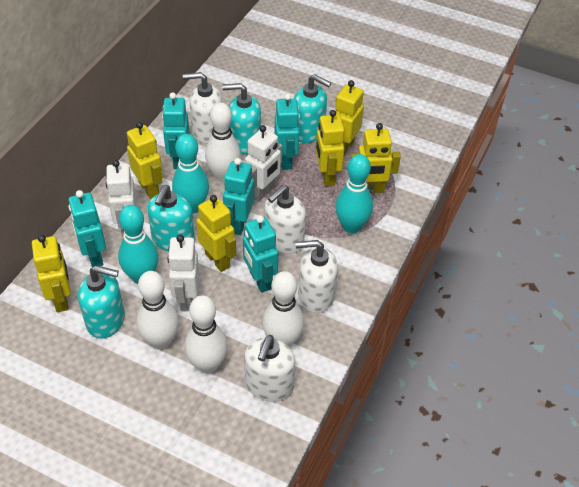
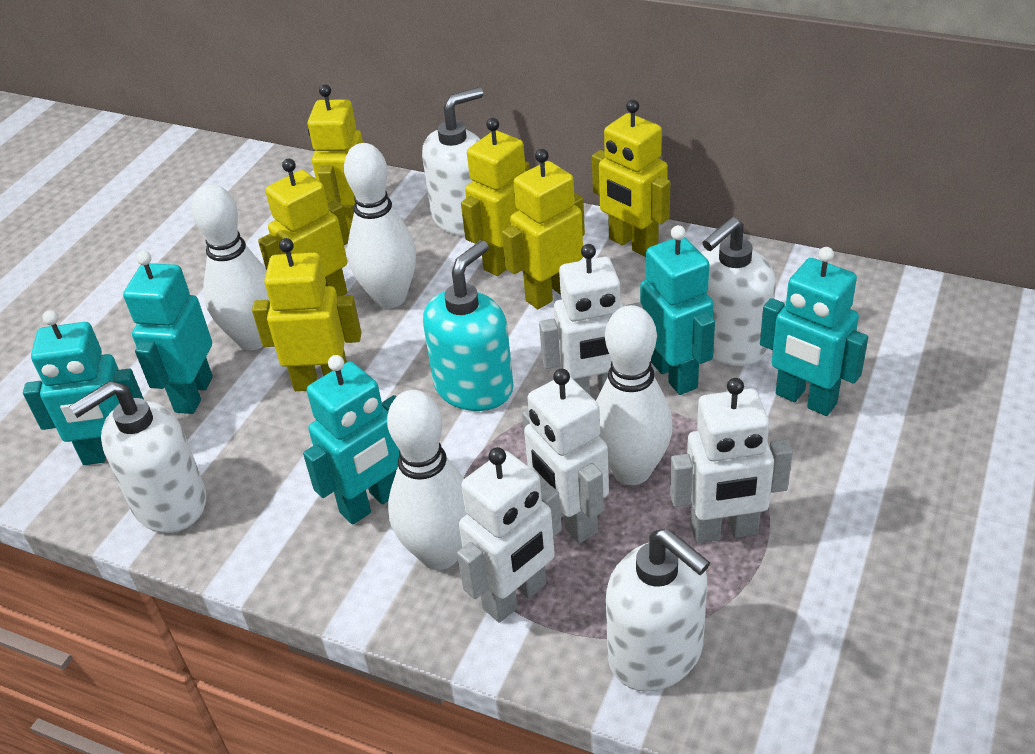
turquoise bowling pin: 3 -> 0
turquoise soap dispenser: 4 -> 1
white robot: 3 -> 4

